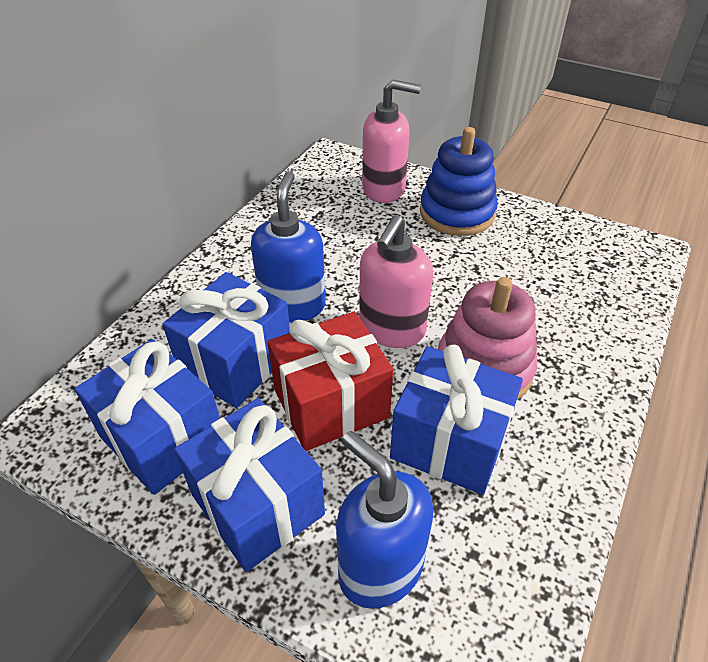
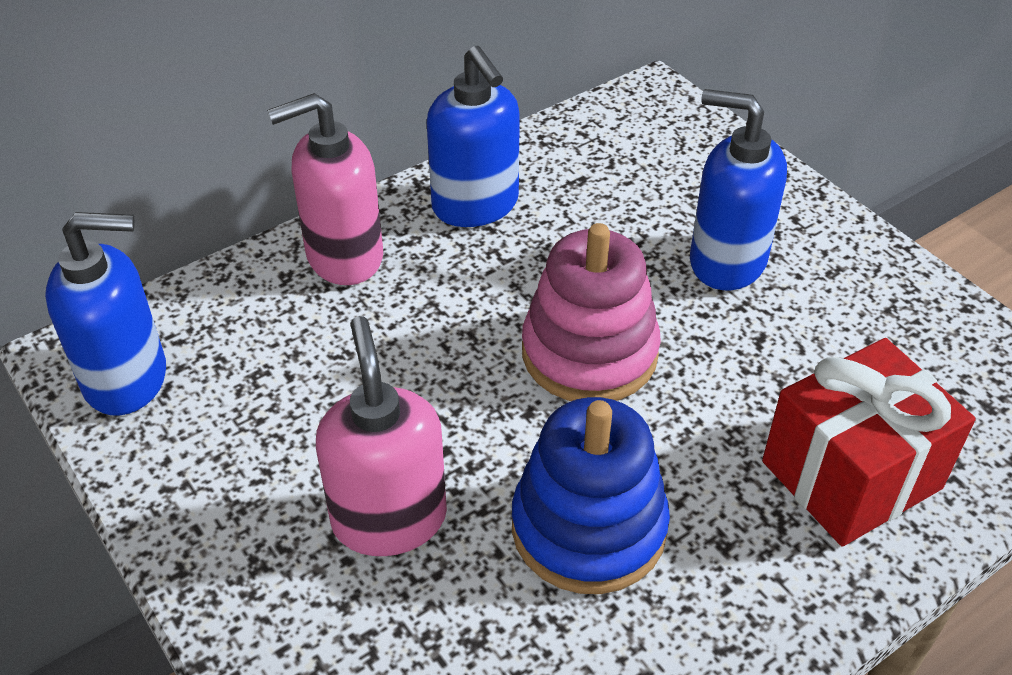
blue gift: 4 -> 0
blue soap dispenser: 2 -> 3

